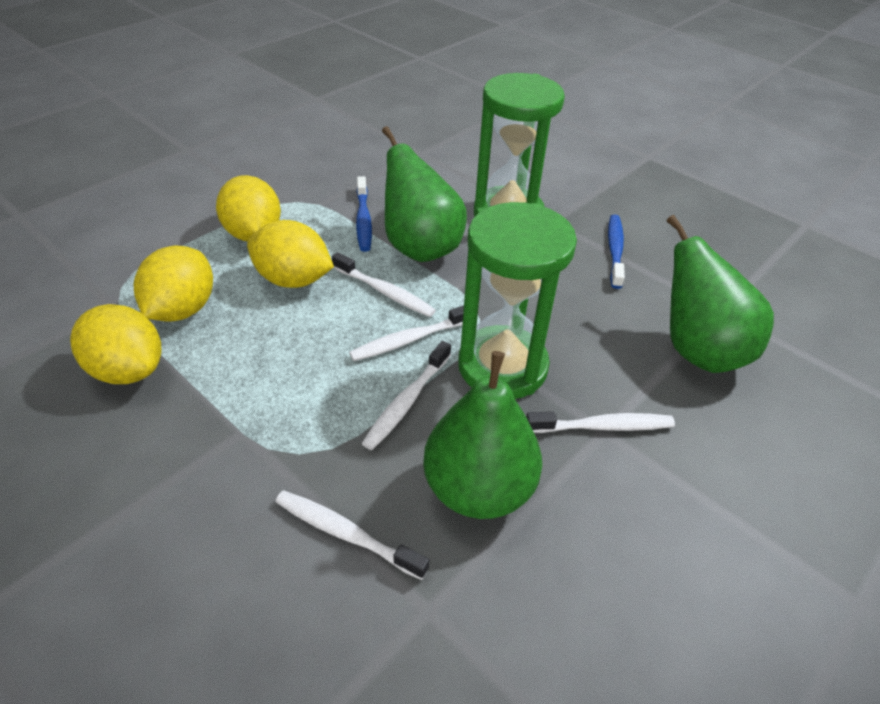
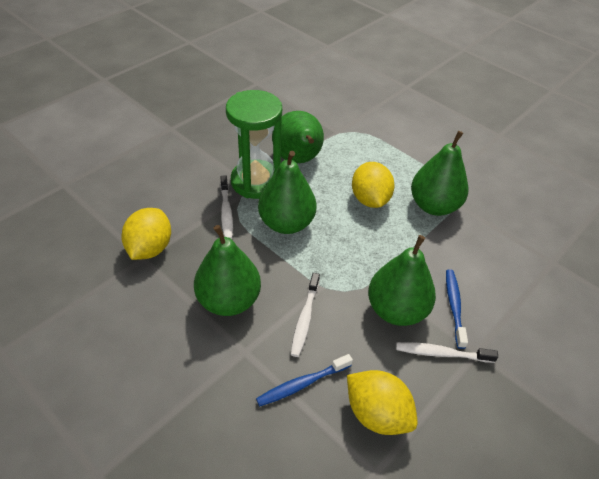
green hourglass: 2 -> 1
green pear: 3 -> 5
white toothbrush: 5 -> 3
yellow lemon: 4 -> 3

